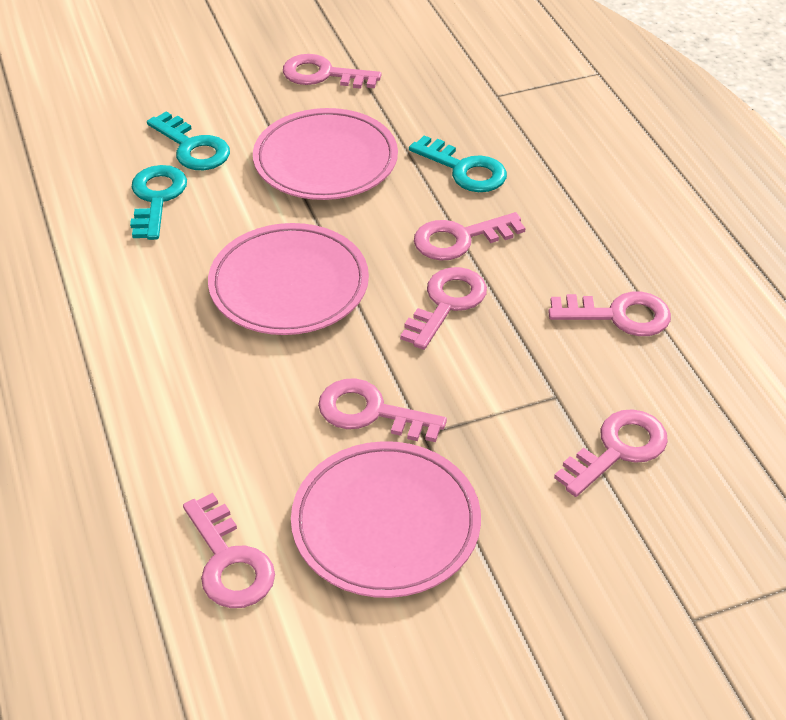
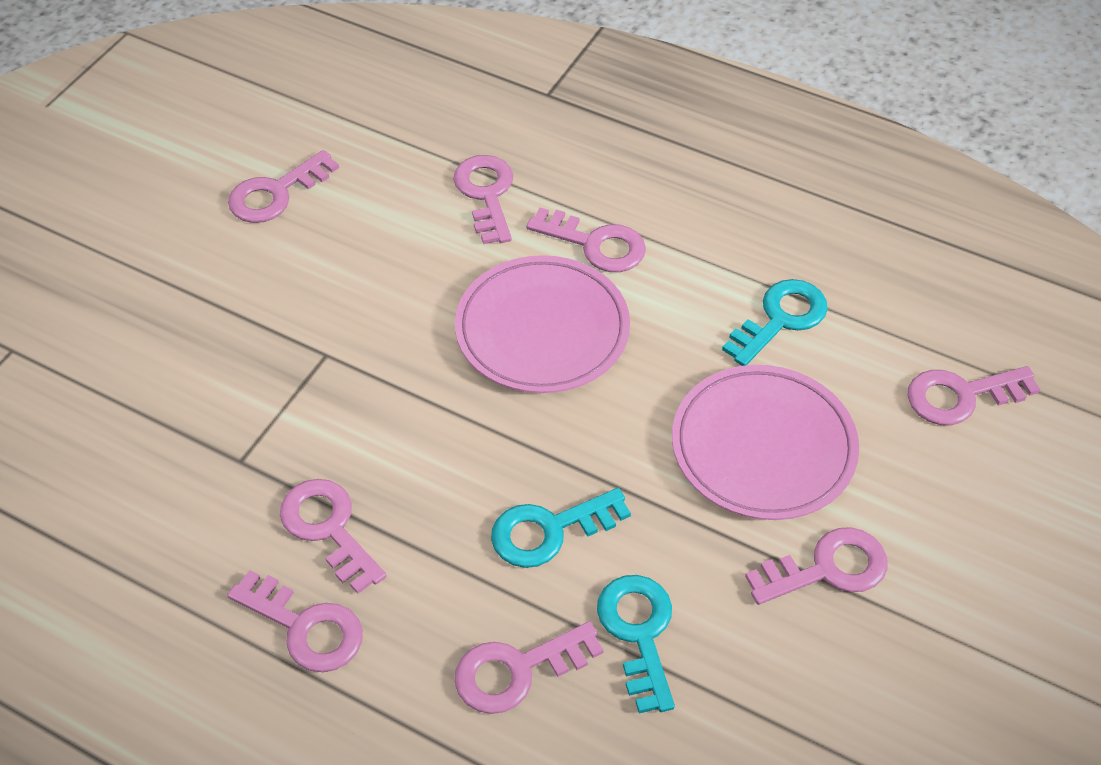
pink key: 7 -> 8
pink plate: 3 -> 2

